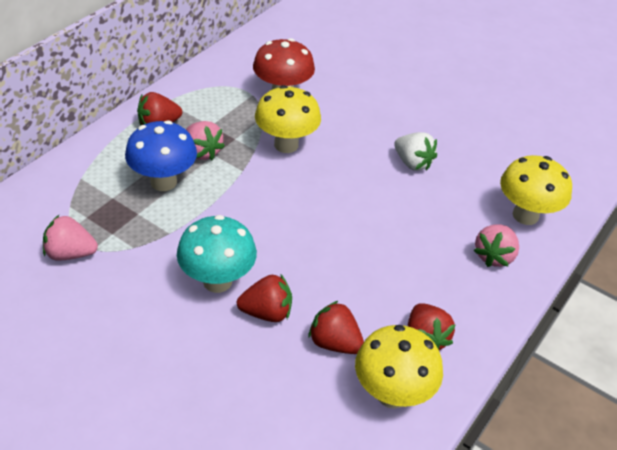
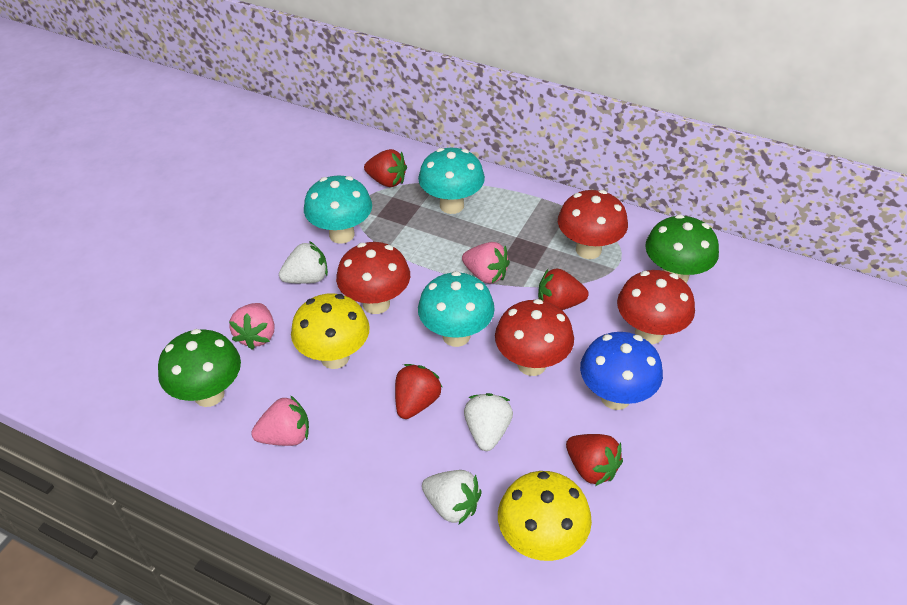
green mushroom: 0 -> 2
red mushroom: 1 -> 4
turquoise mushroom: 1 -> 3
white strawberry: 1 -> 3
yellow mushroom: 3 -> 2

